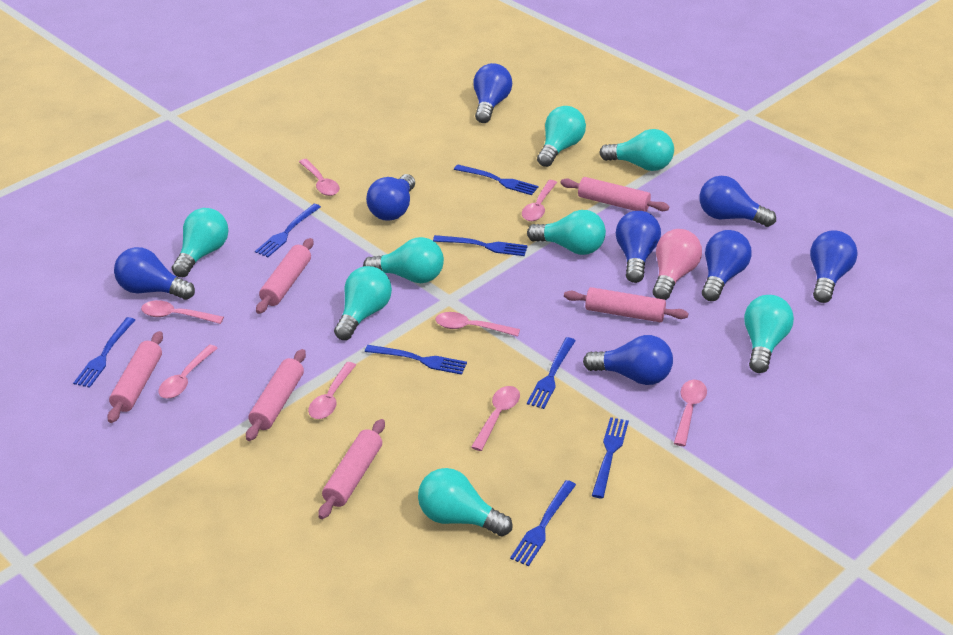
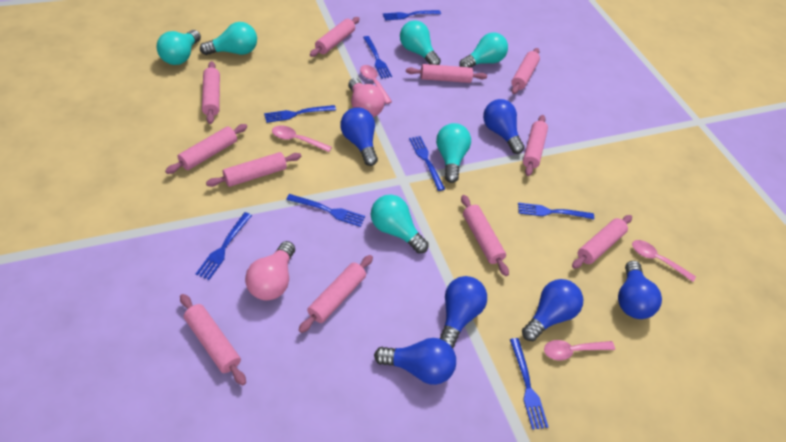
blue light bulb: 8 -> 6
pink light bulb: 1 -> 2
pink rolling pin: 6 -> 11
pink spoon: 8 -> 4
turquoise light bulb: 8 -> 6

